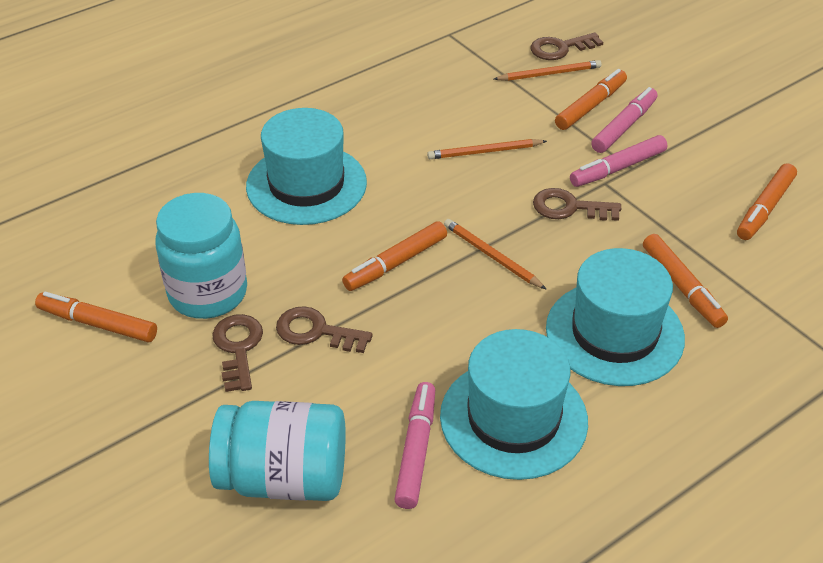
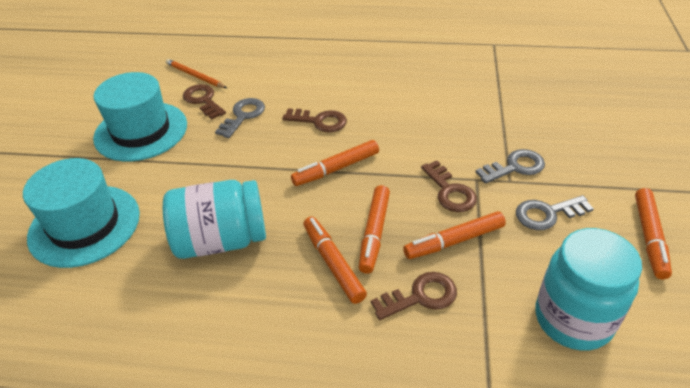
grey key: 0 -> 3
orange pencil: 3 -> 1
pink marker: 3 -> 0
turquoise hat: 3 -> 2

